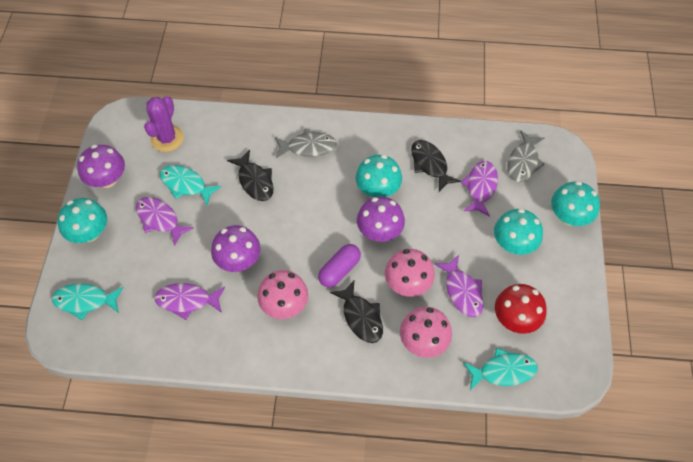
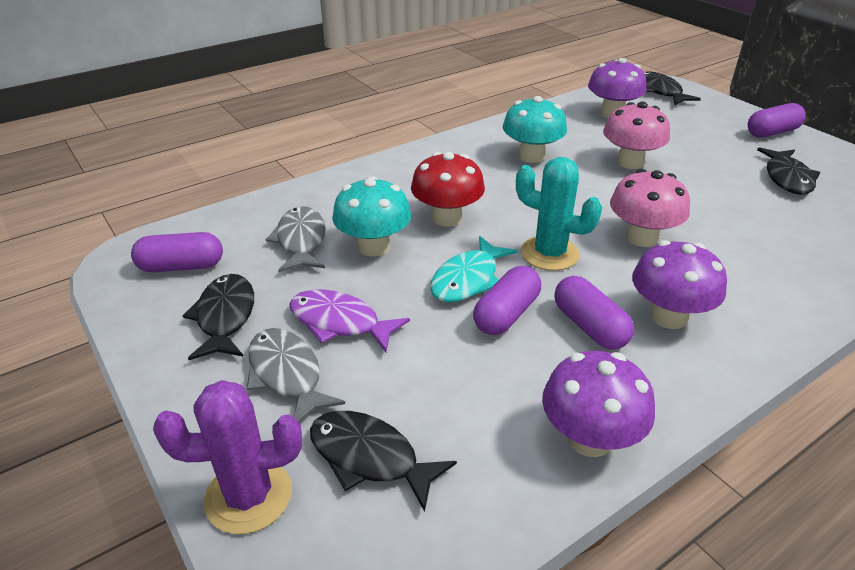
black fish: 3 -> 4
pink mushroom: 3 -> 2
purple capsule: 1 -> 4
purple fish: 4 -> 1
turquoise cactus: 0 -> 1
turquoise fish: 3 -> 1
turquoise mushroom: 4 -> 2

